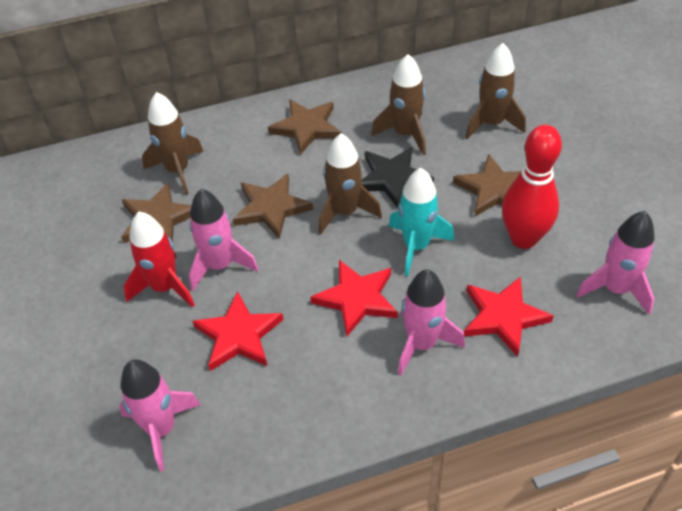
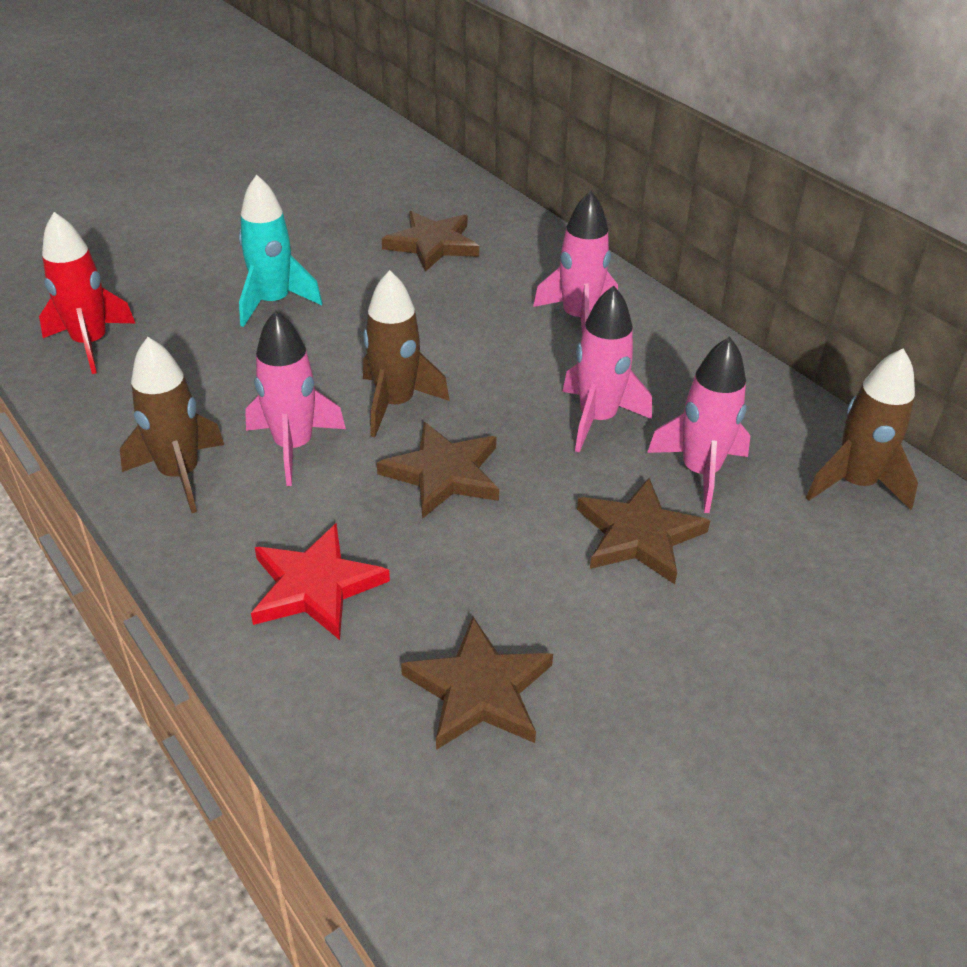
black star: 1 -> 0
brown rocket: 4 -> 3
red bowling pin: 1 -> 0
red star: 3 -> 1

